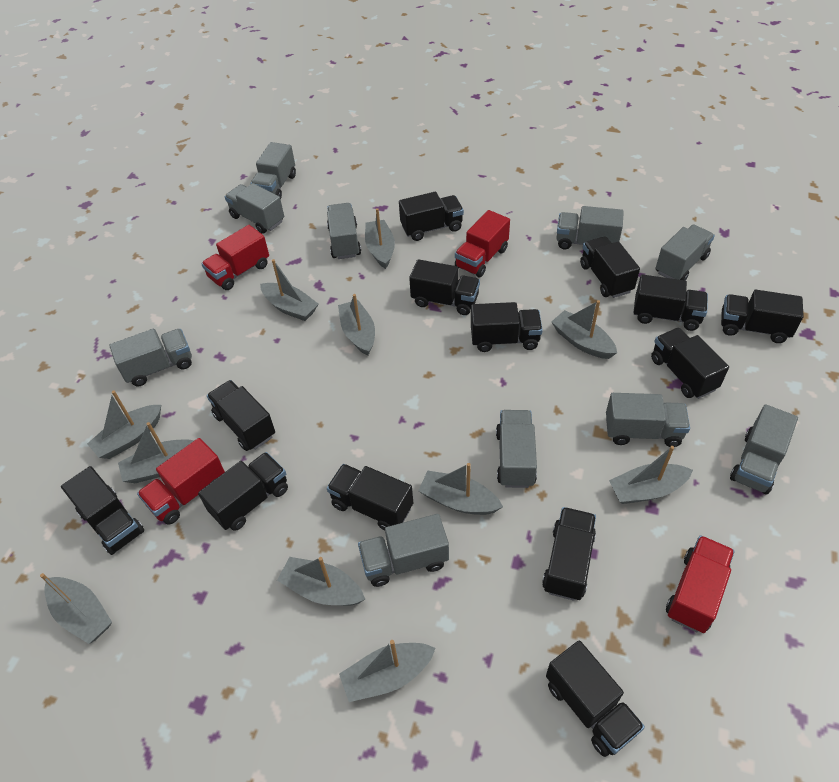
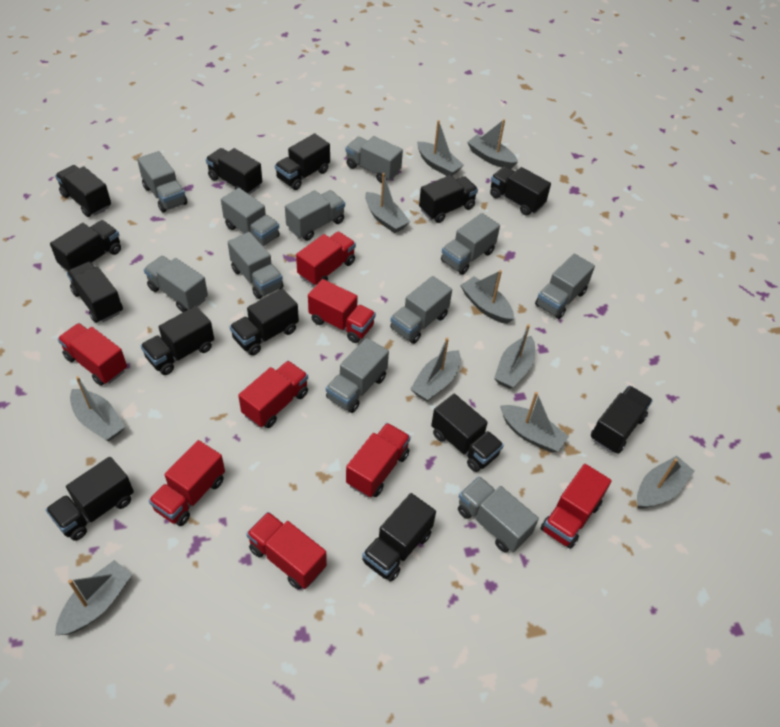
grey boat: 11 -> 10
grey truck: 10 -> 11
red truck: 4 -> 8

